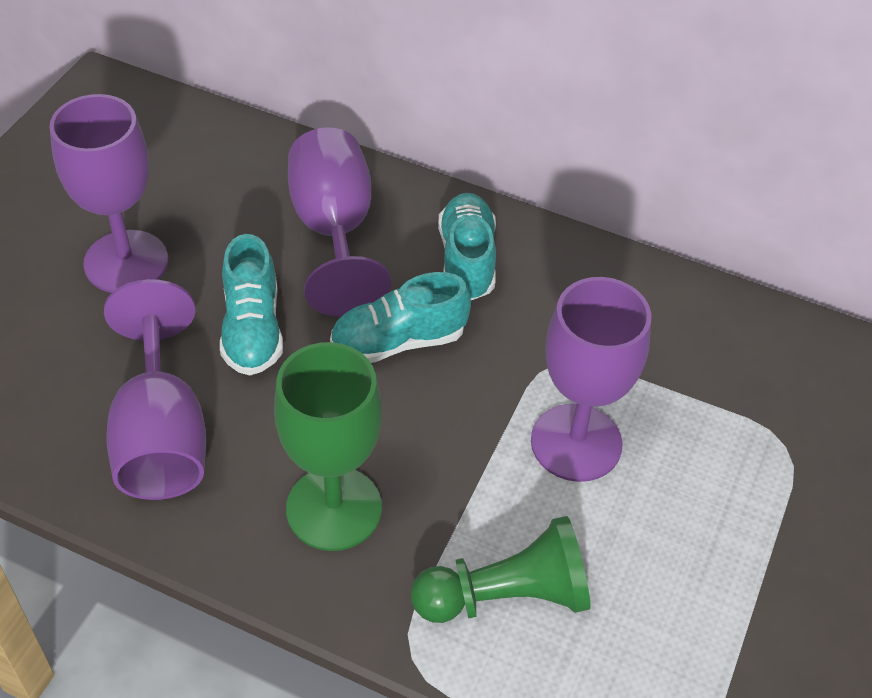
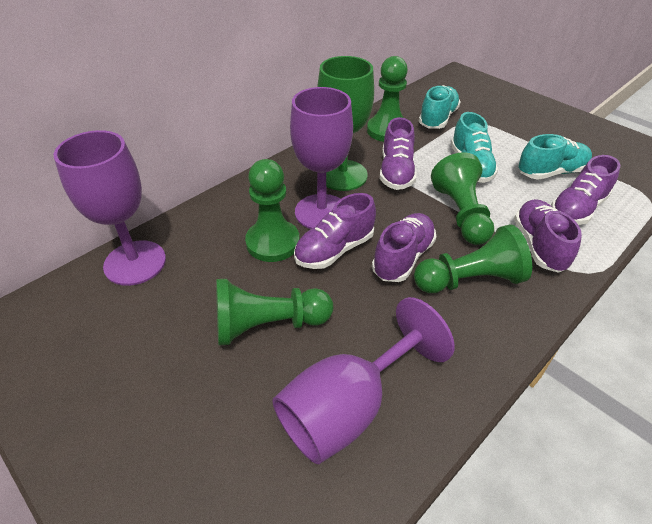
green pawn: 1 -> 5
purple goblet: 4 -> 3
purple shoe: 0 -> 5

